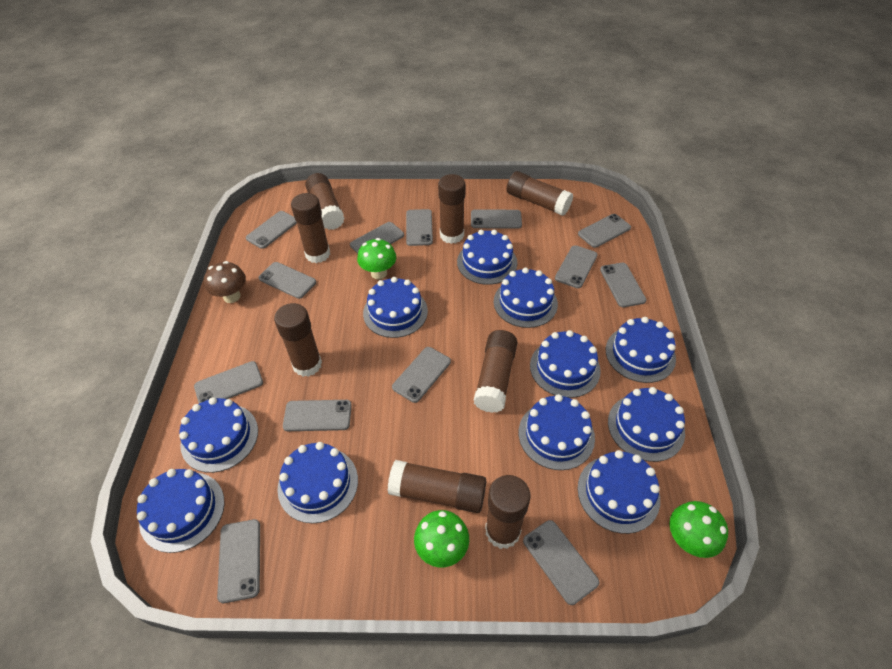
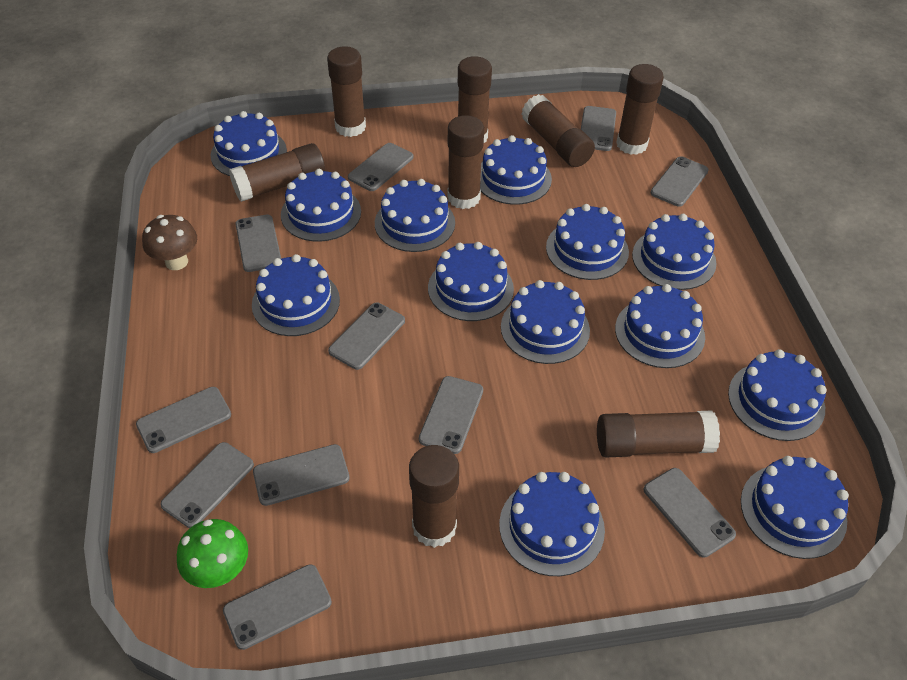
blue cake: 11 -> 13
green mushroom: 3 -> 1
grey phone: 13 -> 11

